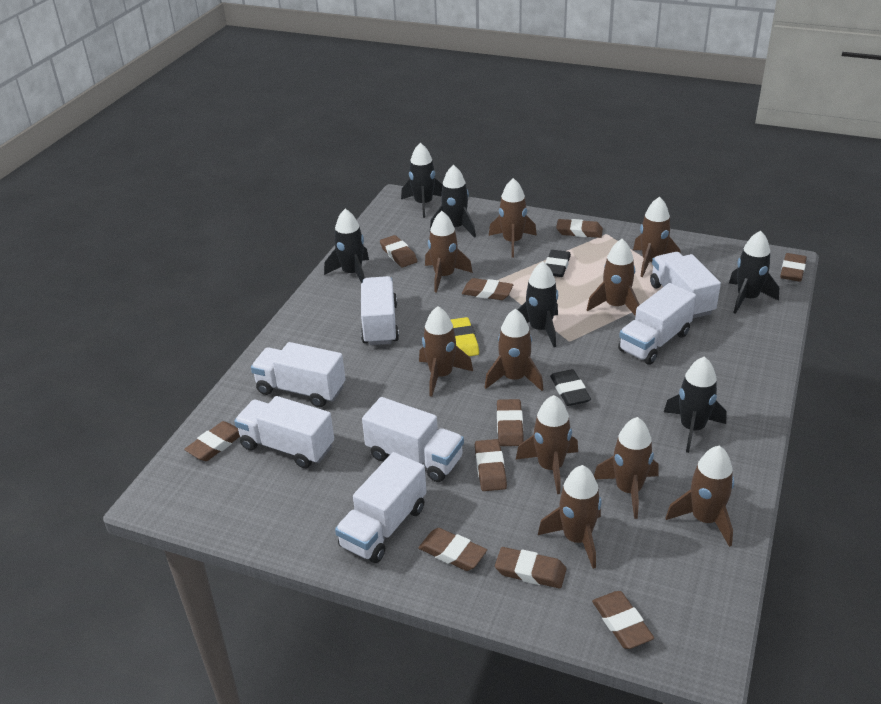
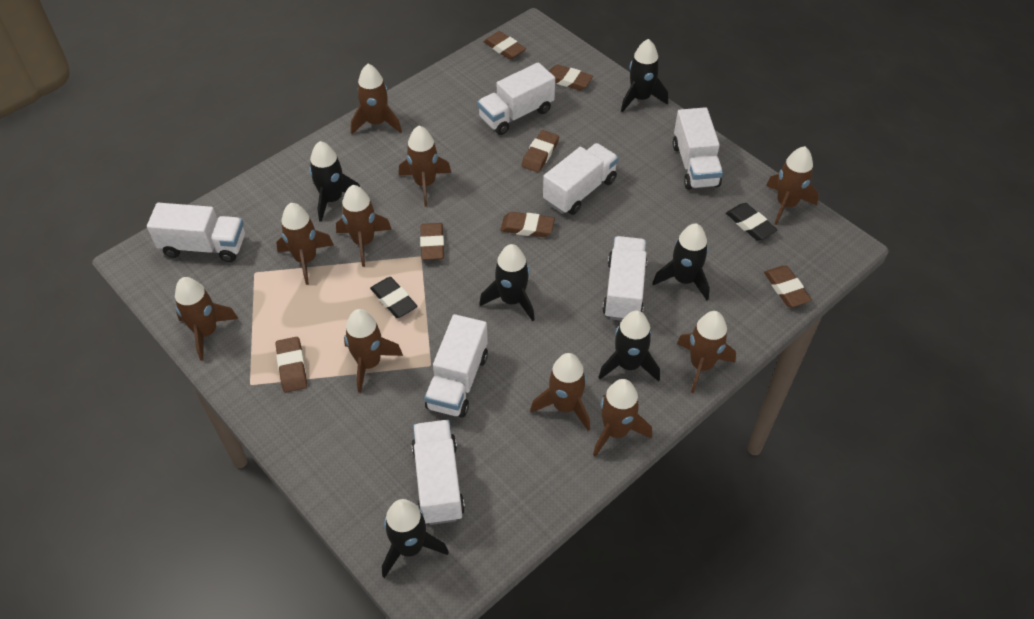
brown eraser: 10 -> 7
yellow eraser: 1 -> 0

